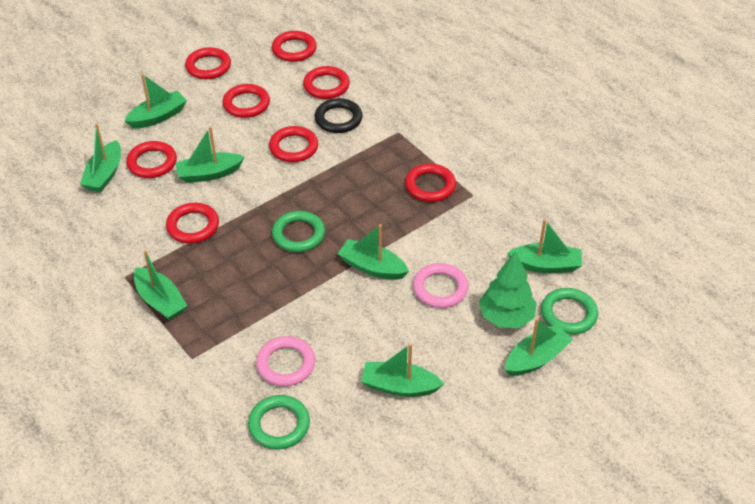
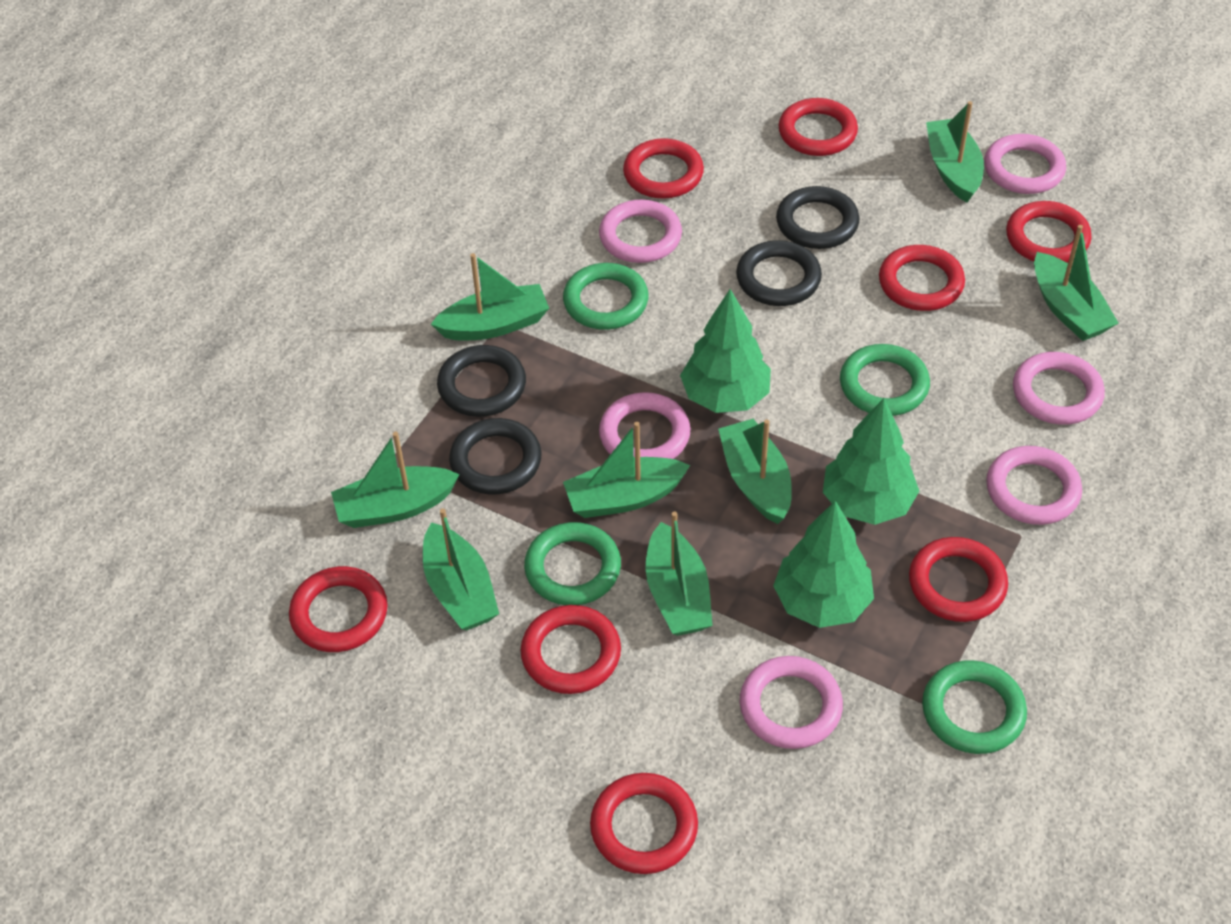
black ring: 1 -> 4
green ring: 3 -> 4
green tree: 1 -> 3
pink ring: 2 -> 6

